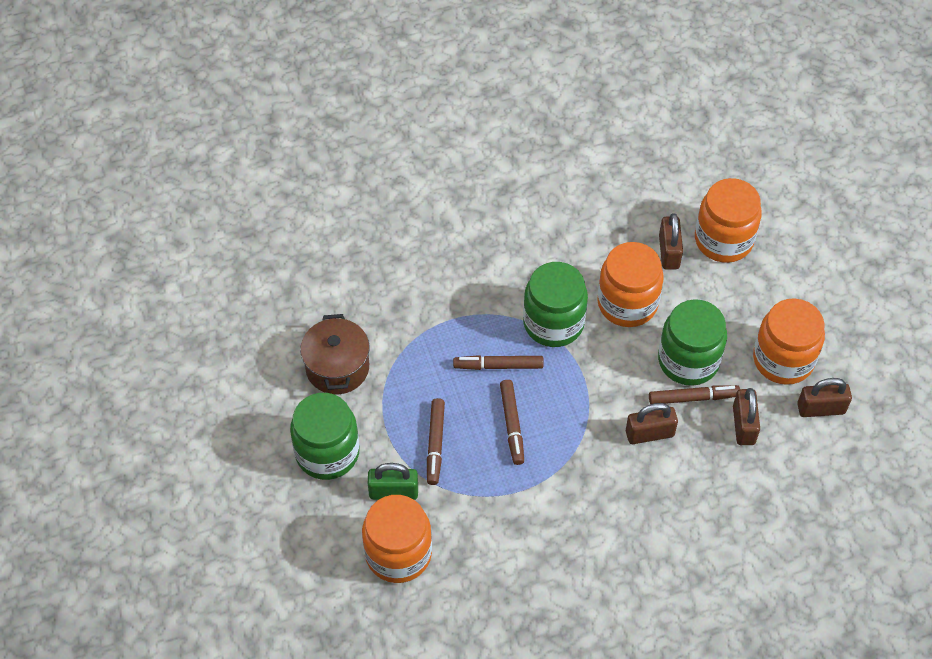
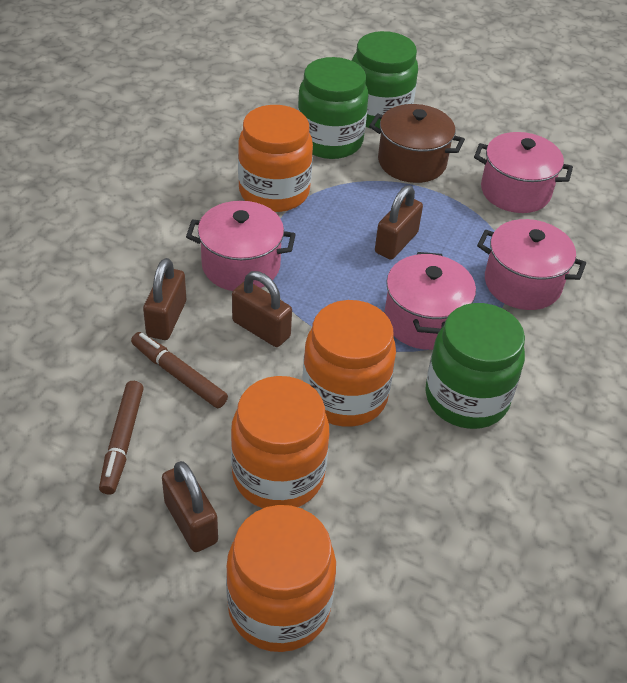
brown marker: 4 -> 2
green padlock: 1 -> 0
pink pot: 0 -> 4

